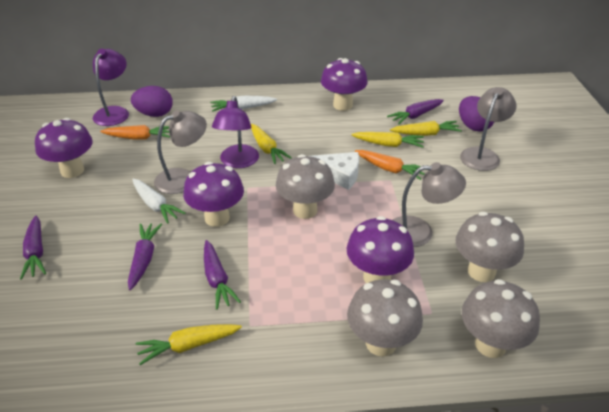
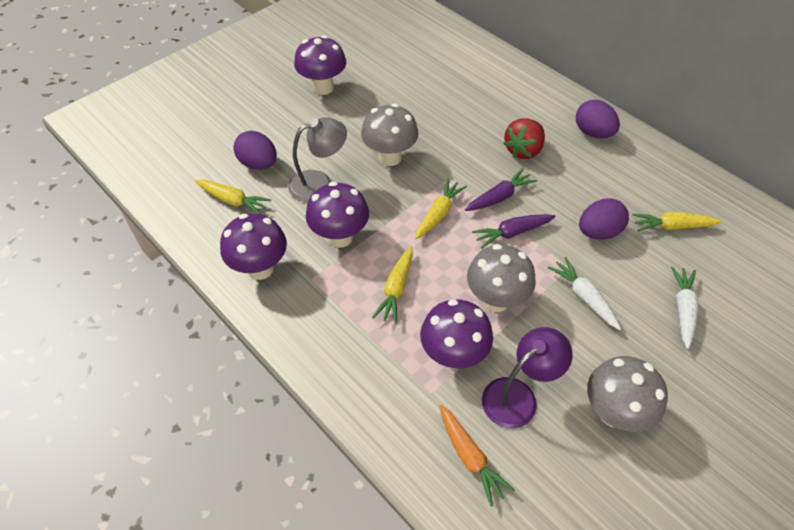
grey lamp: 3 -> 1
grey mushroom: 4 -> 3
orange carrot: 2 -> 1
purple carrot: 4 -> 2
purple egg: 2 -> 3
purple lamp: 2 -> 1
red strawberry: 0 -> 1
white cheese: 1 -> 0

